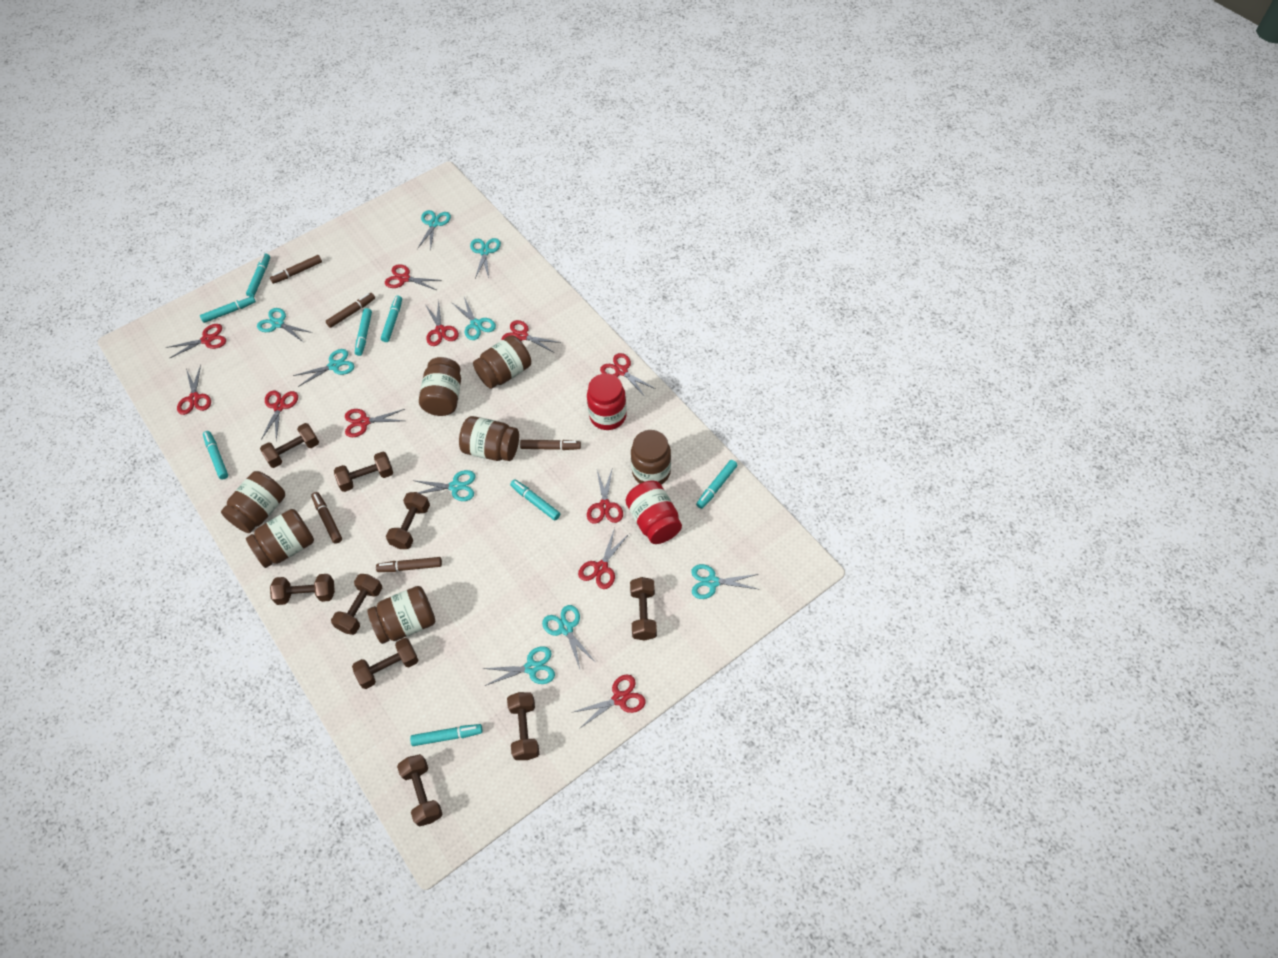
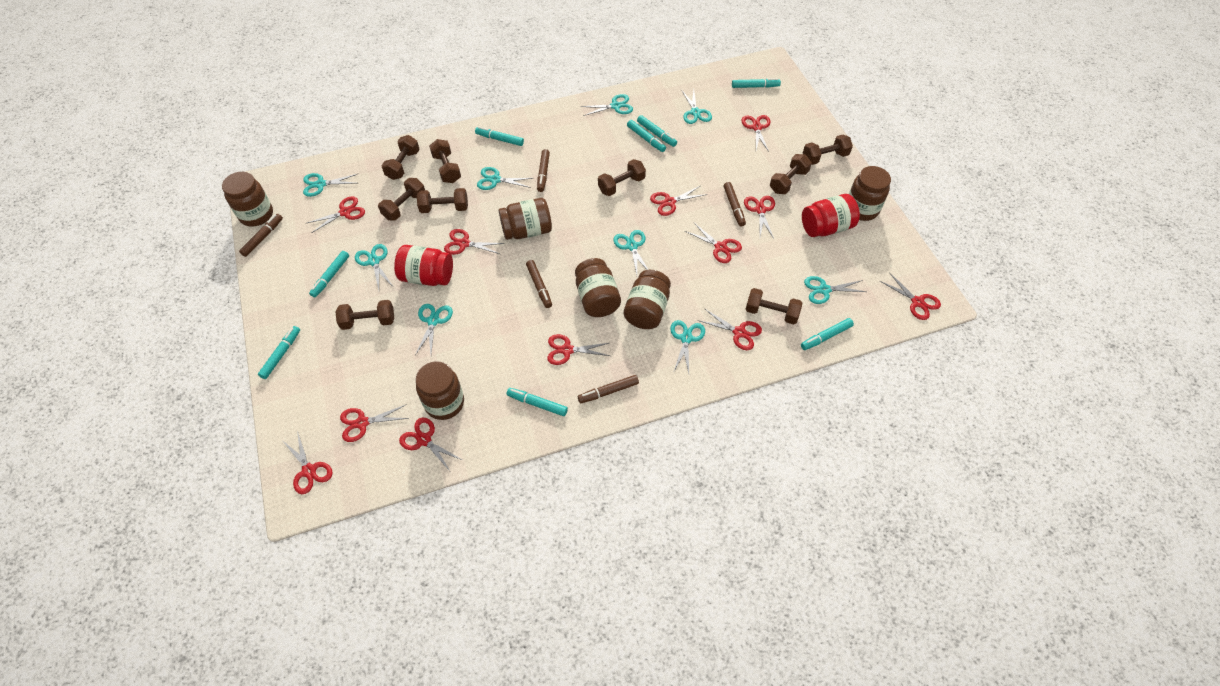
brown jar: 7 -> 6
red scissors: 11 -> 12

